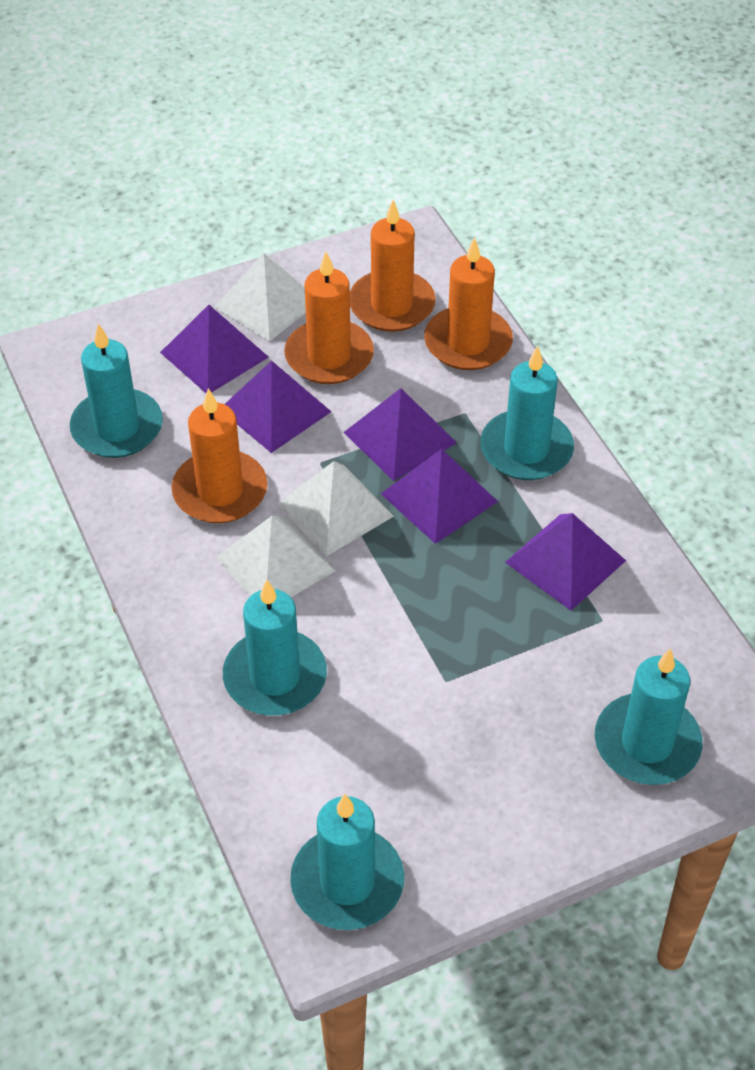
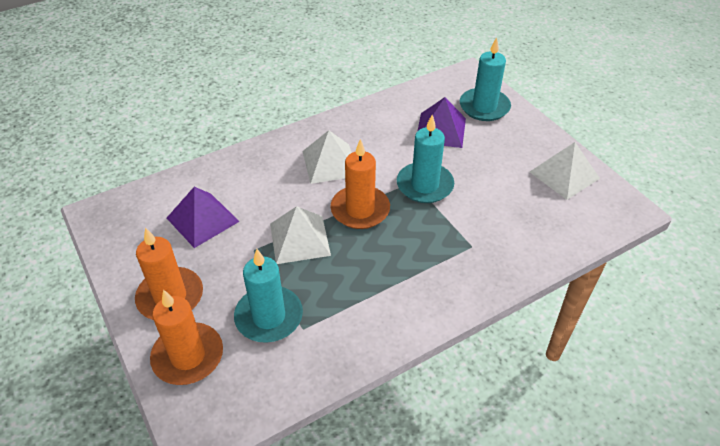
orange candle: 4 -> 3
purple pyramid: 5 -> 2
turquoise candle: 5 -> 3

